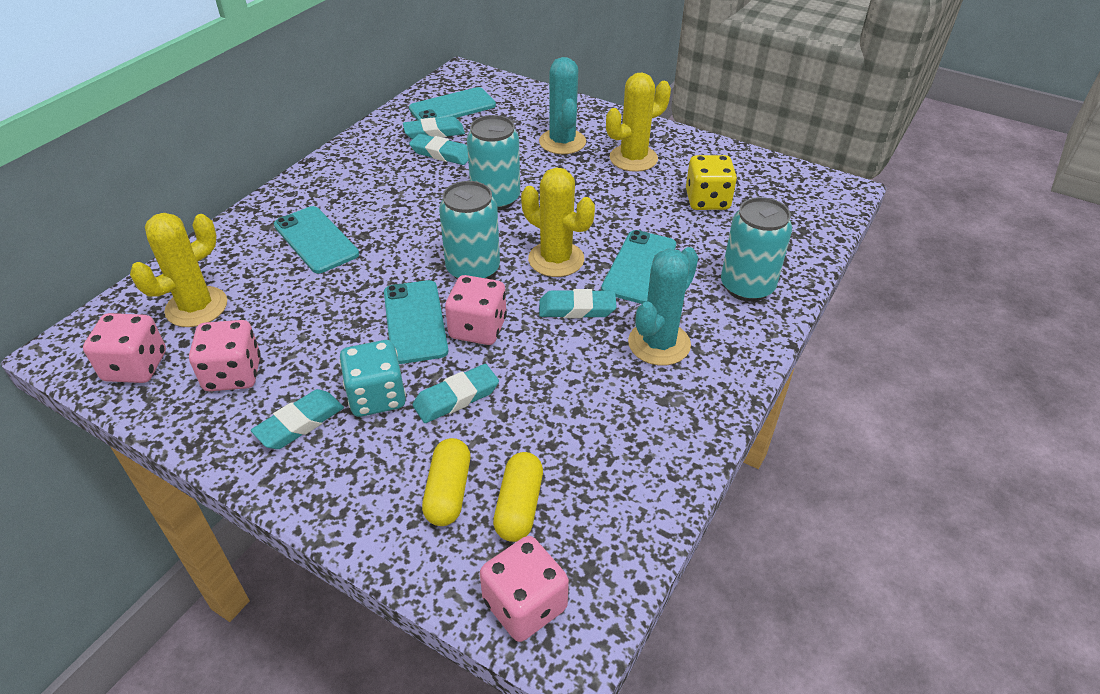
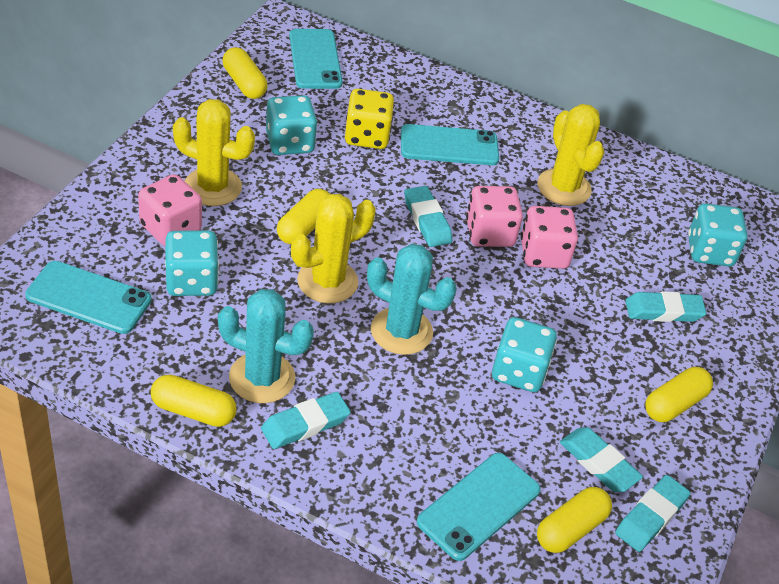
pink dice: 4 -> 3
turquoise can: 3 -> 0
turquoise dice: 1 -> 4
yellow capsule: 2 -> 5

